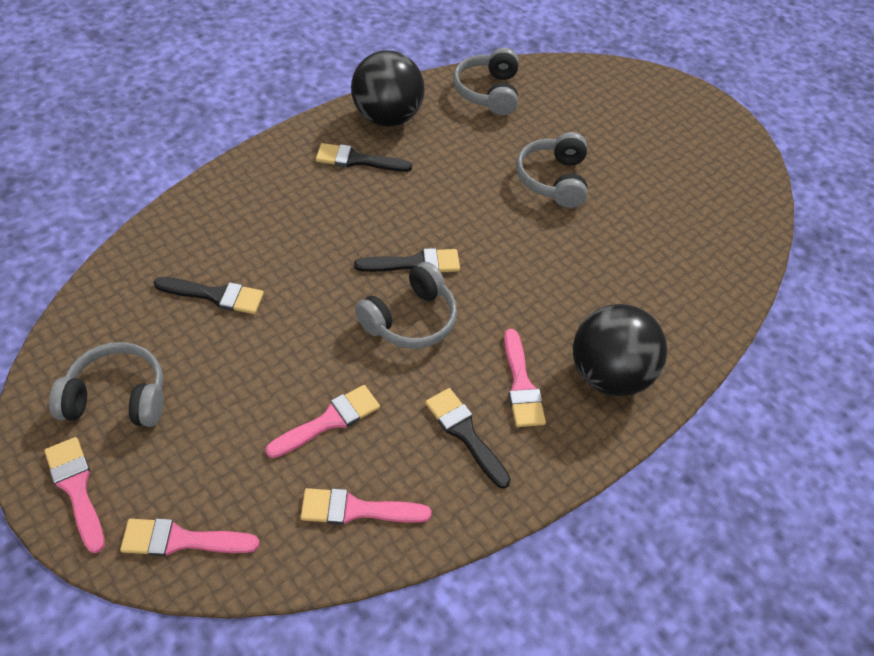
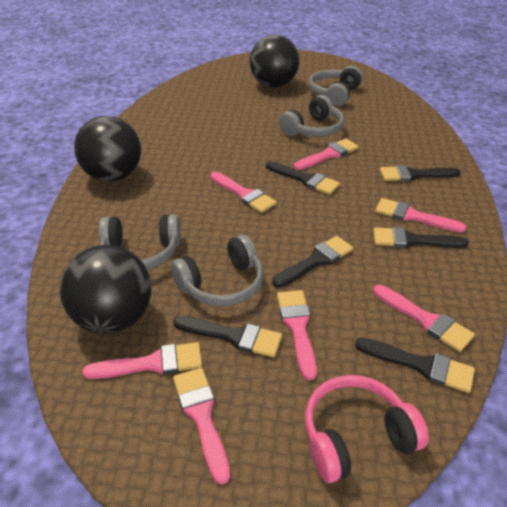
black ball: 2 -> 3
black brush: 4 -> 6
pink brush: 5 -> 7
pink headphones: 0 -> 1

